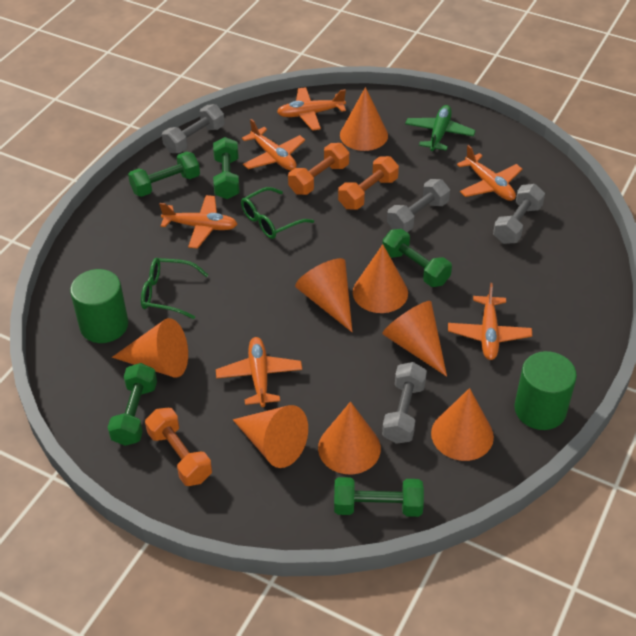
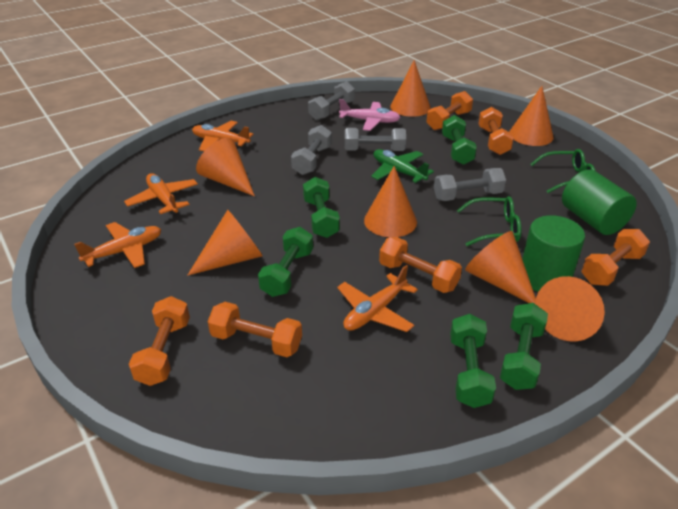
orange cone: 8 -> 7
orange dumbbell: 3 -> 6
orange plane: 6 -> 4
pink plane: 0 -> 1

